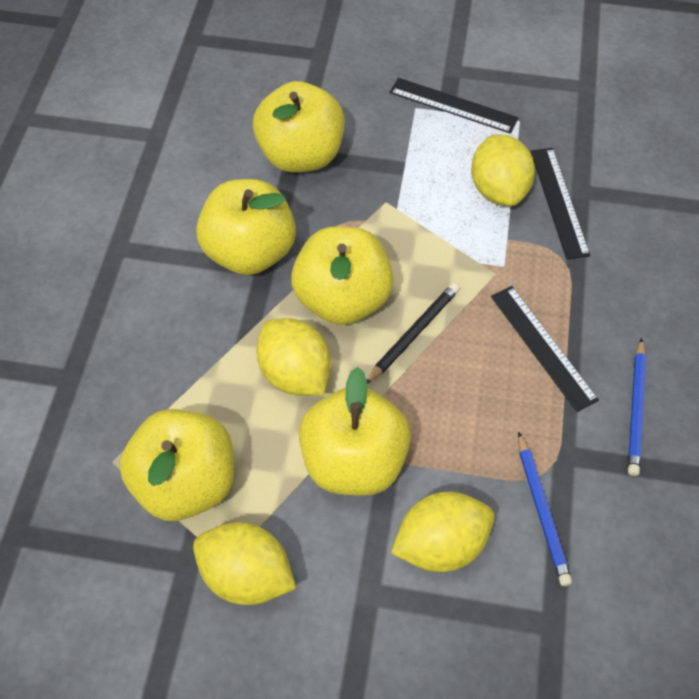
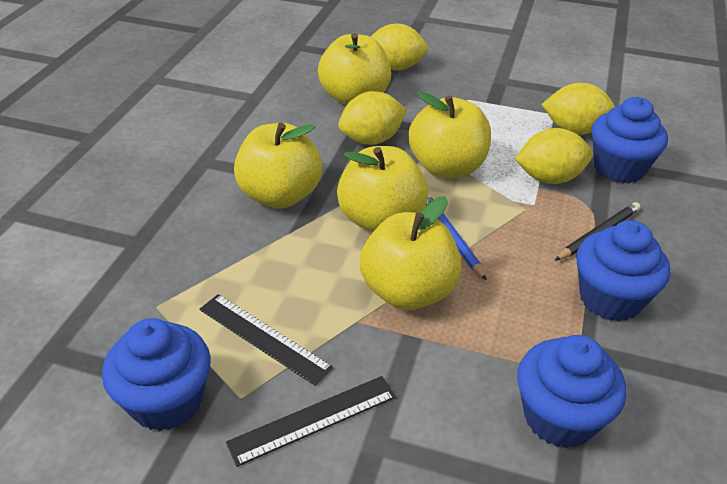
black ruler: 3 -> 2
blue cupcake: 0 -> 4
blue pencil: 2 -> 1

